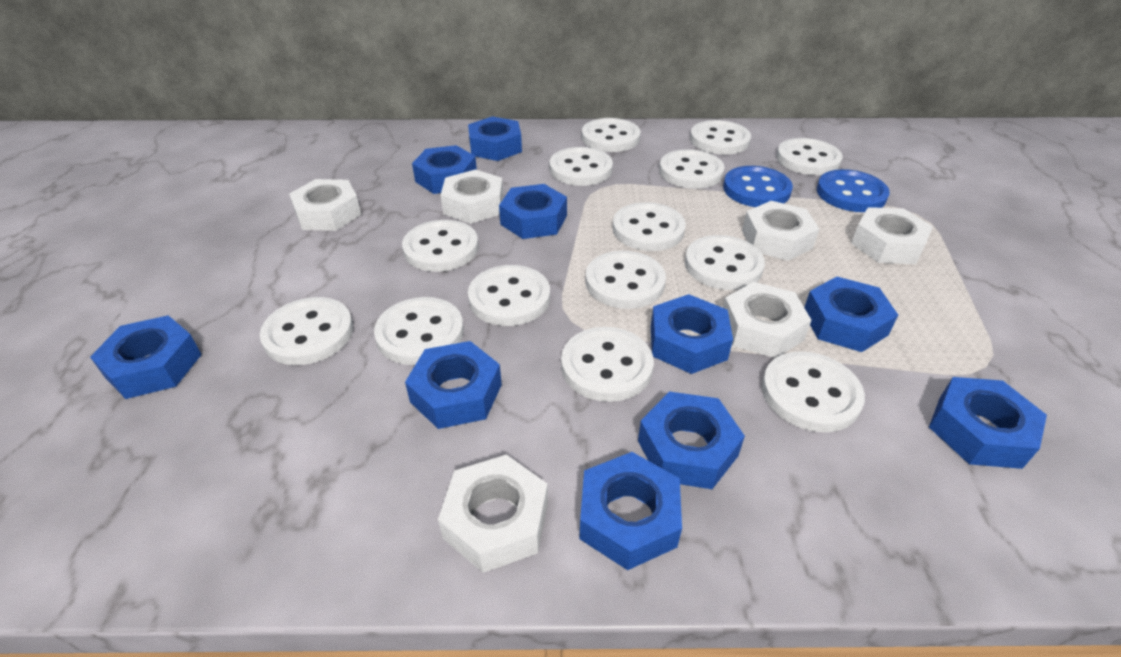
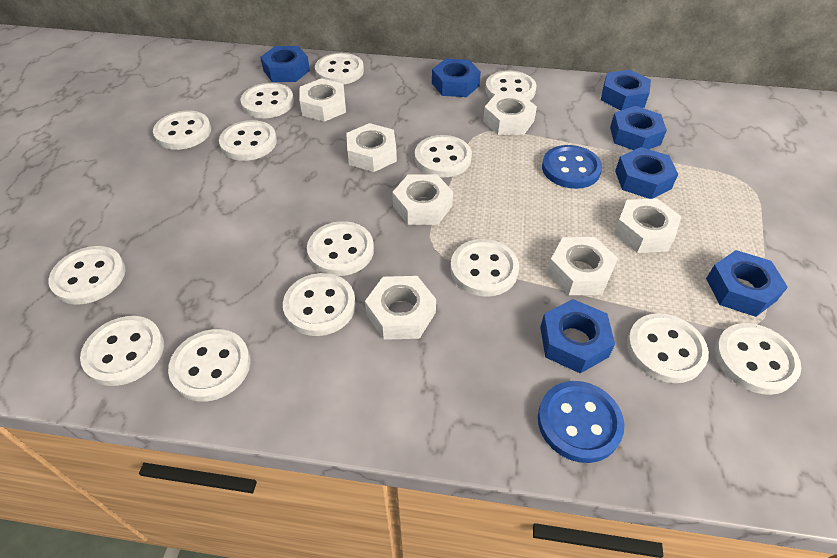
blue nut: 10 -> 7
white nut: 6 -> 7

